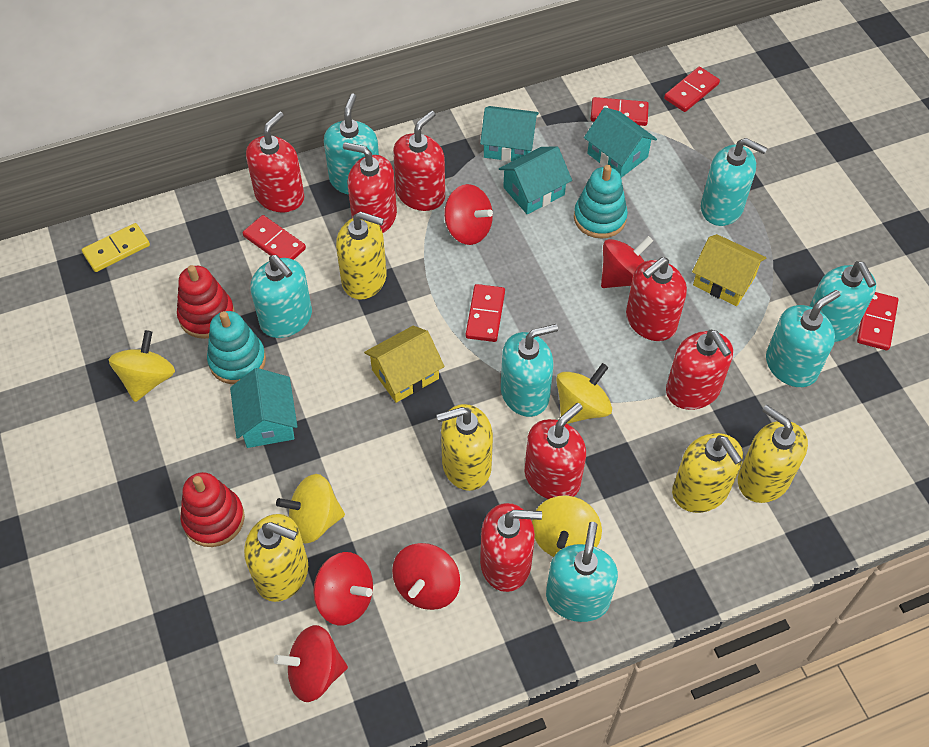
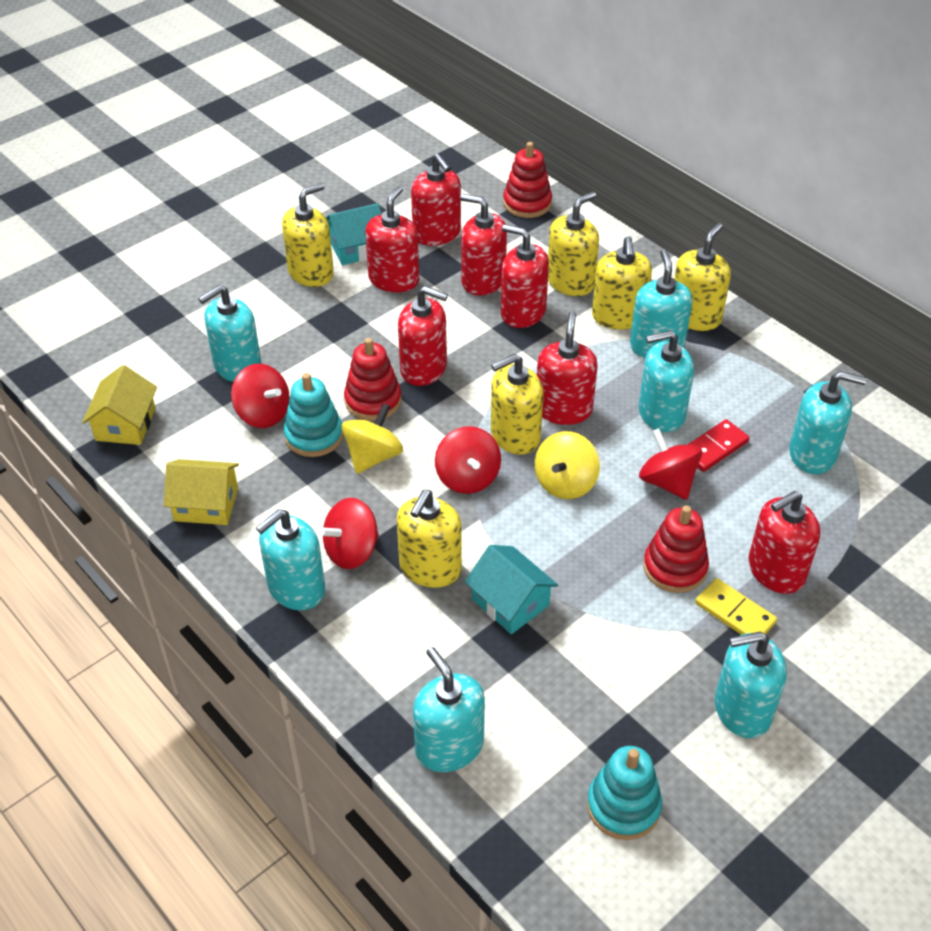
red domino: 5 -> 1
red spinning top: 5 -> 4
red stacking toy: 2 -> 3
turquoise house: 4 -> 2
yellow soap dispenser: 5 -> 6
yellow spinning top: 4 -> 2

